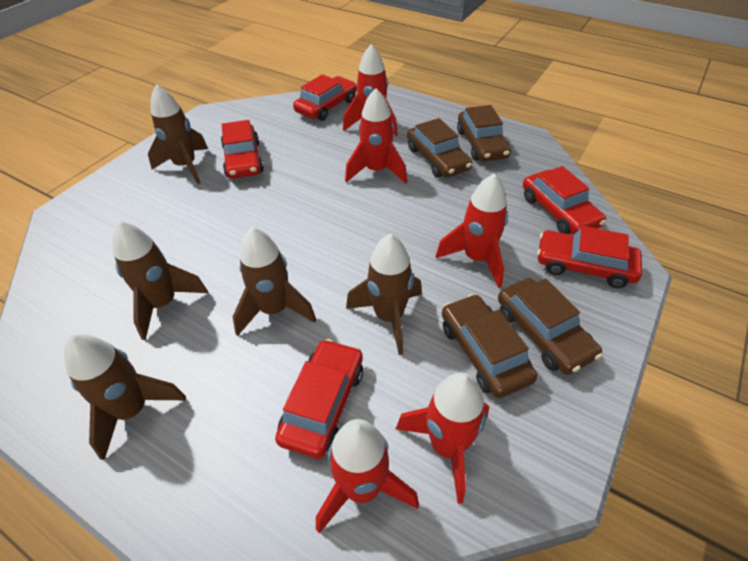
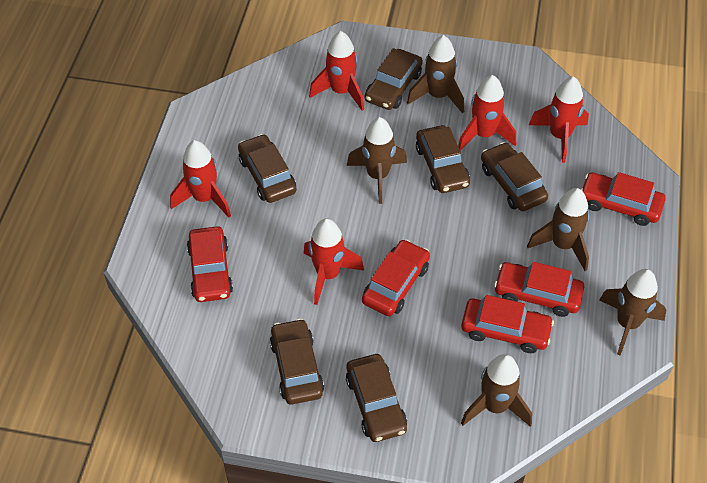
brown car: 4 -> 6

